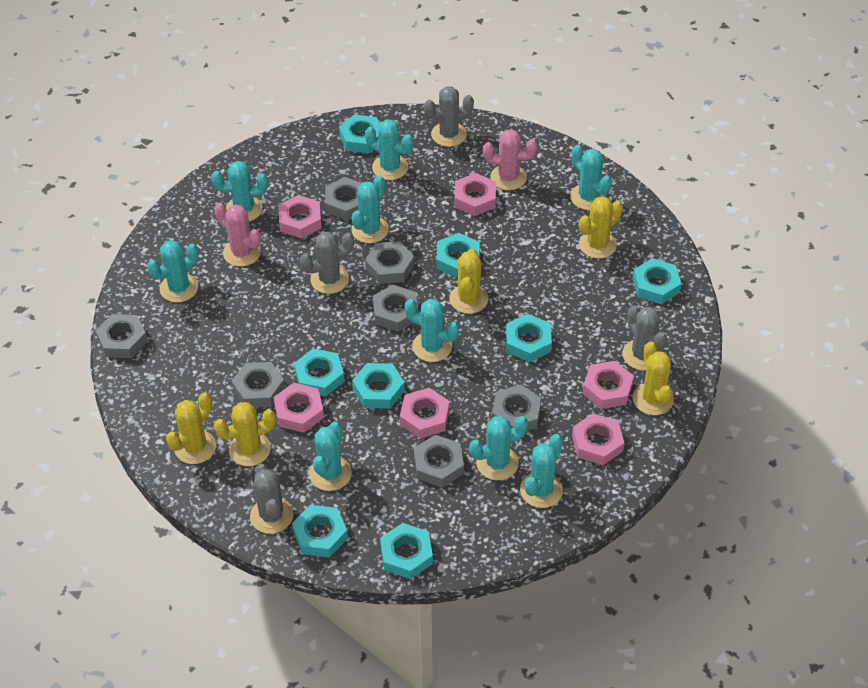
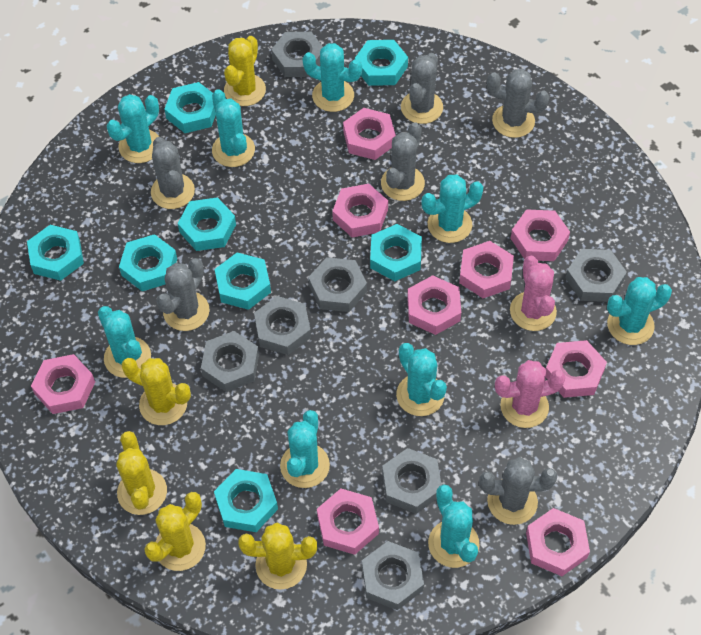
grey cactus: 4 -> 6
pink nut: 6 -> 9

